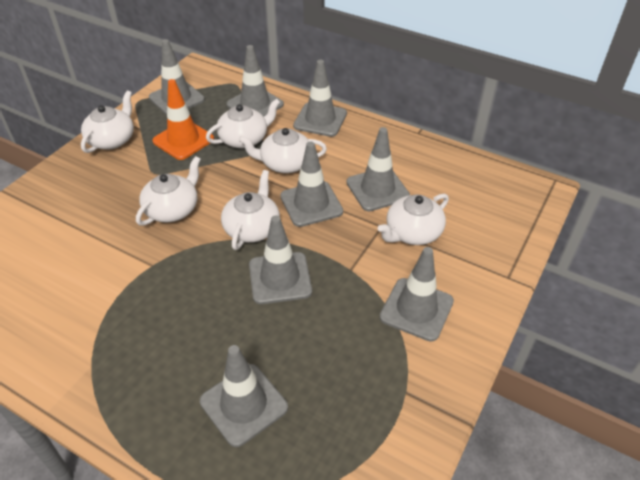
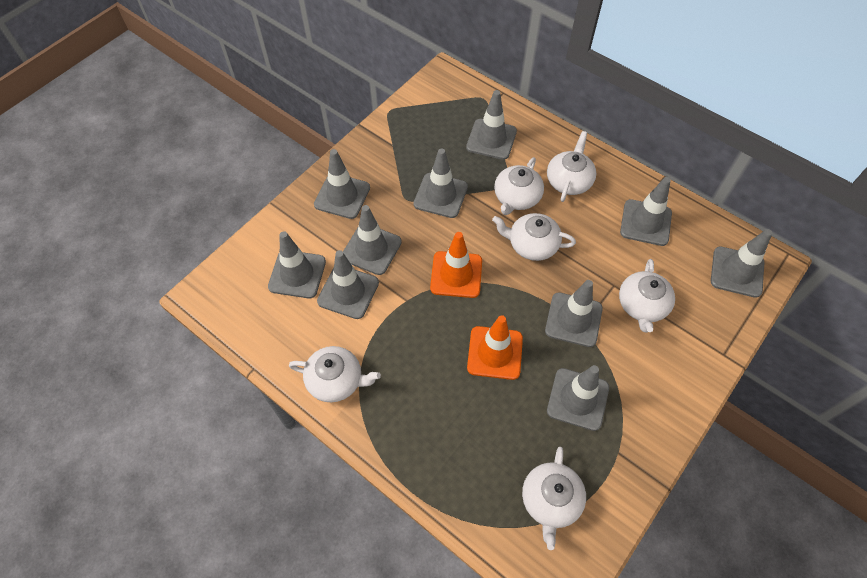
grey traffic cone: 8 -> 10
orange traffic cone: 1 -> 2

